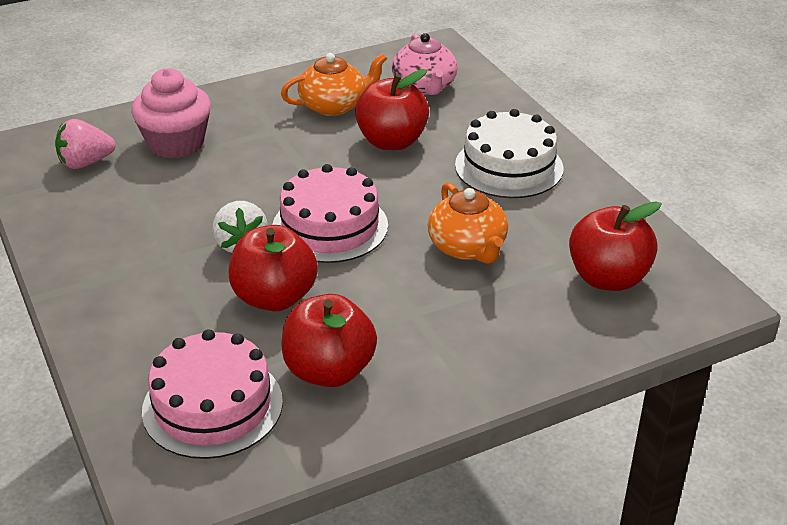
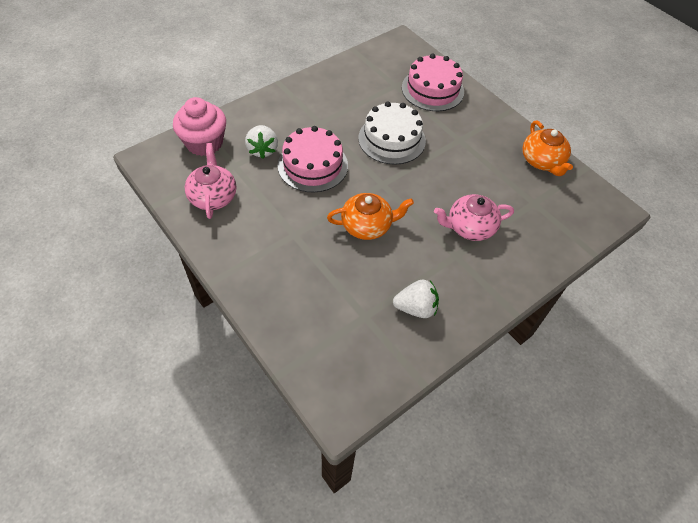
pink strawberry: 1 -> 0
pink teapot: 1 -> 2
red apple: 4 -> 0
white strawberry: 1 -> 2

